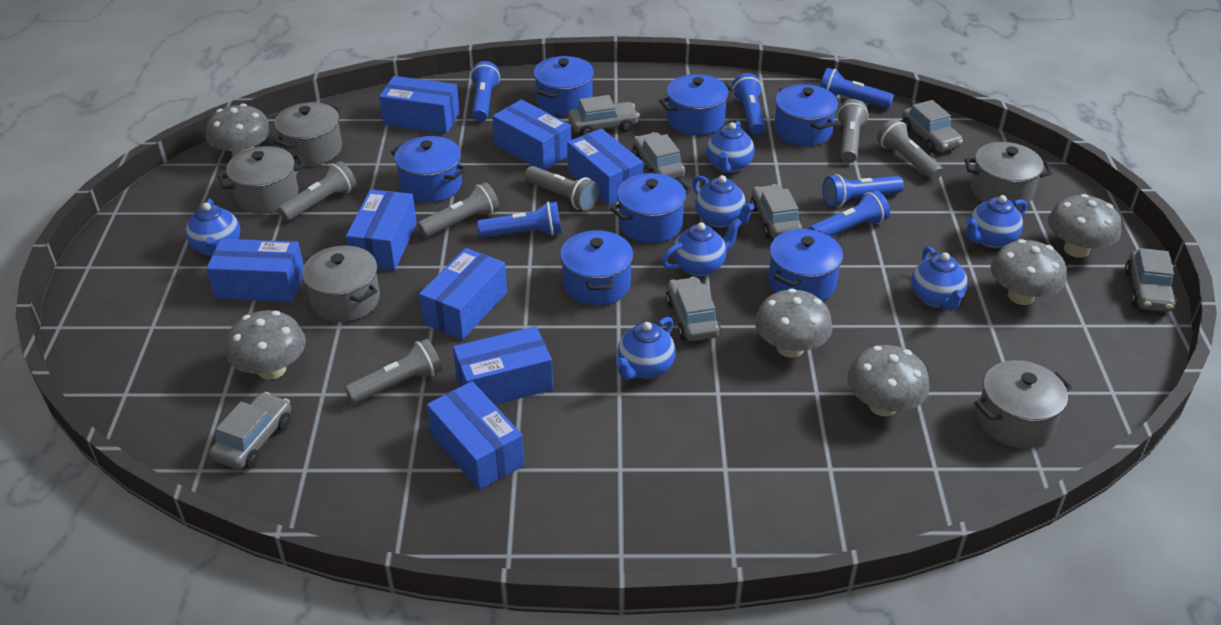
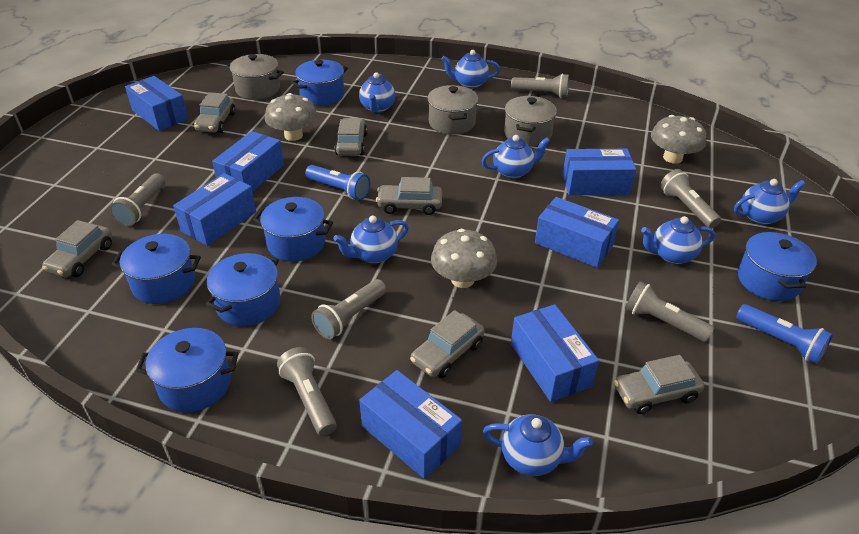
blue box: 8 -> 7
blue flashlight: 6 -> 2
blue pot: 7 -> 6
grey car: 7 -> 6
grey mushroom: 6 -> 3
grey pot: 5 -> 3

